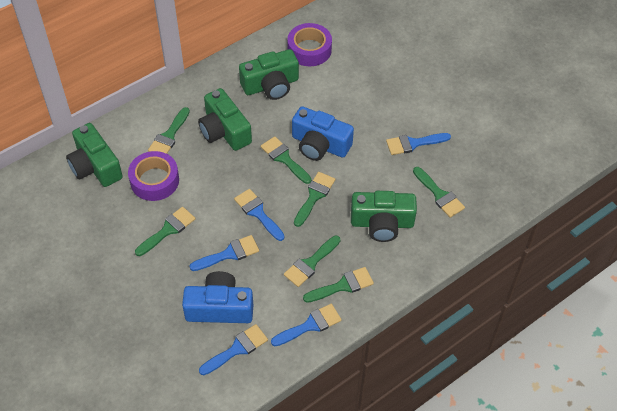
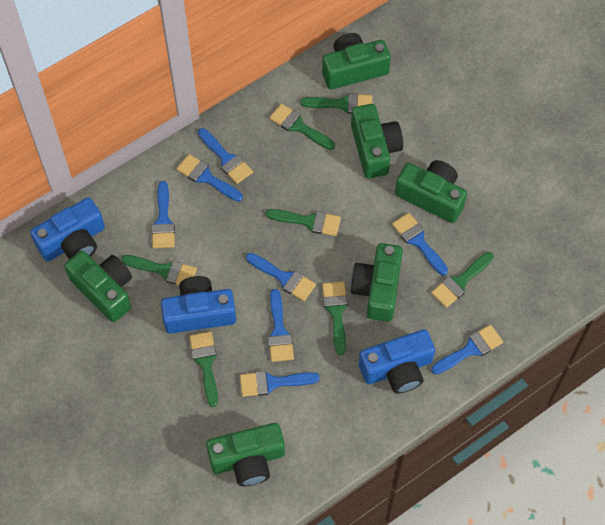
blue brush: 5 -> 8
blue camera: 2 -> 3
green camera: 4 -> 6
purple tape: 2 -> 0

